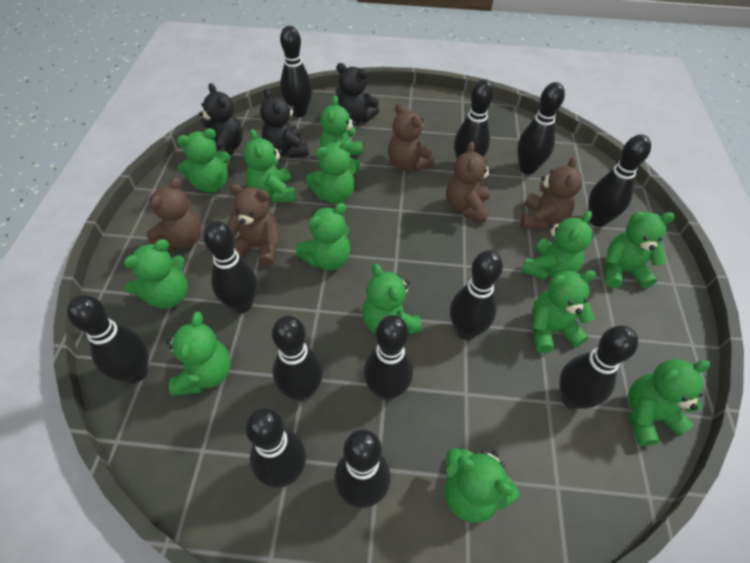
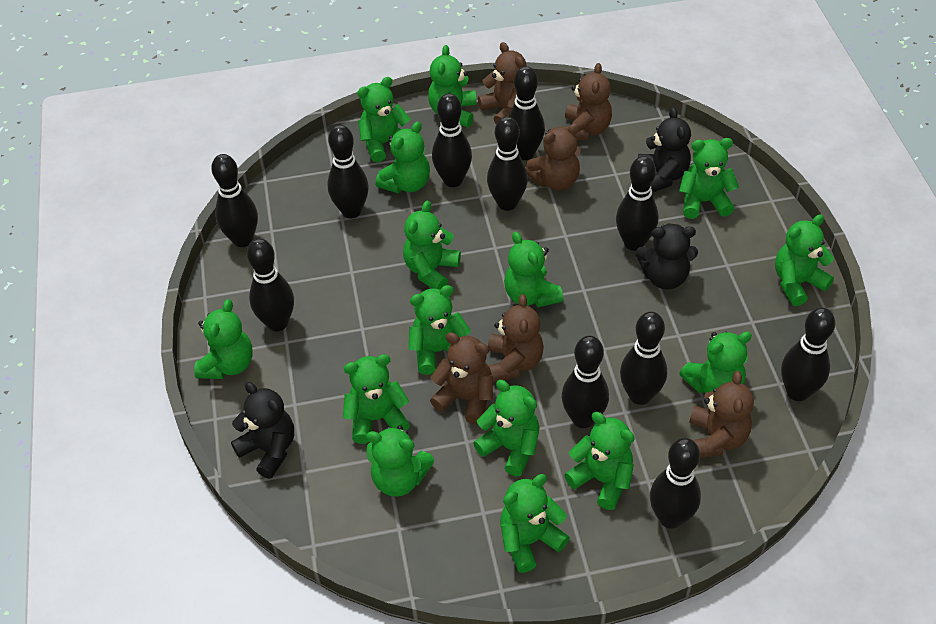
black bowling pin: 12 -> 11
brown teddy bear: 5 -> 6
green teddy bear: 13 -> 15

